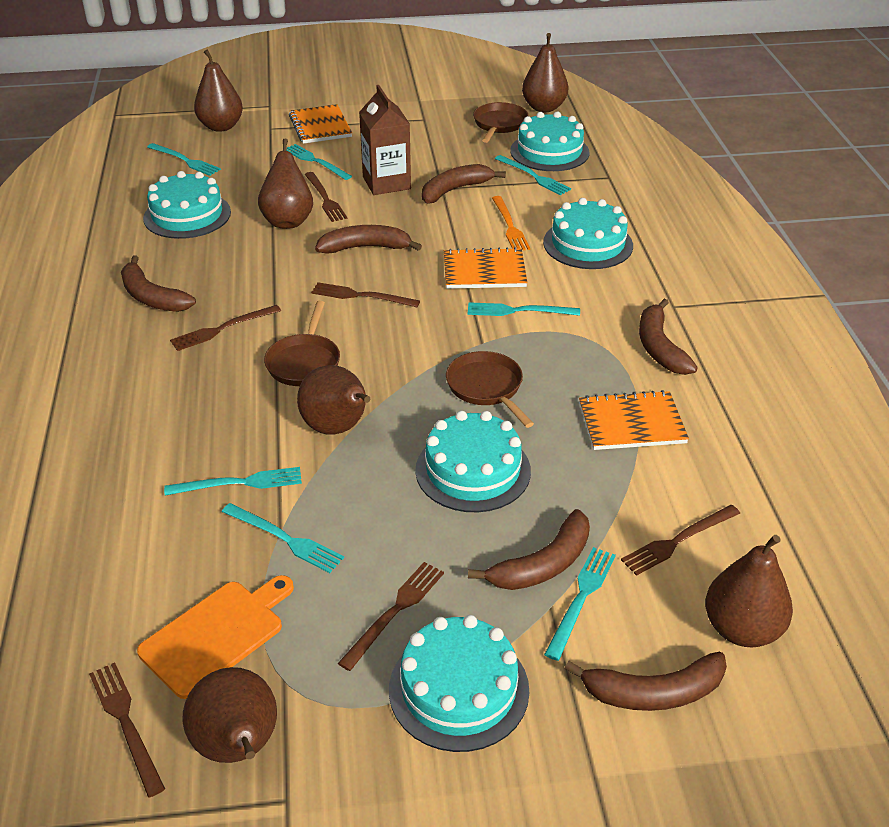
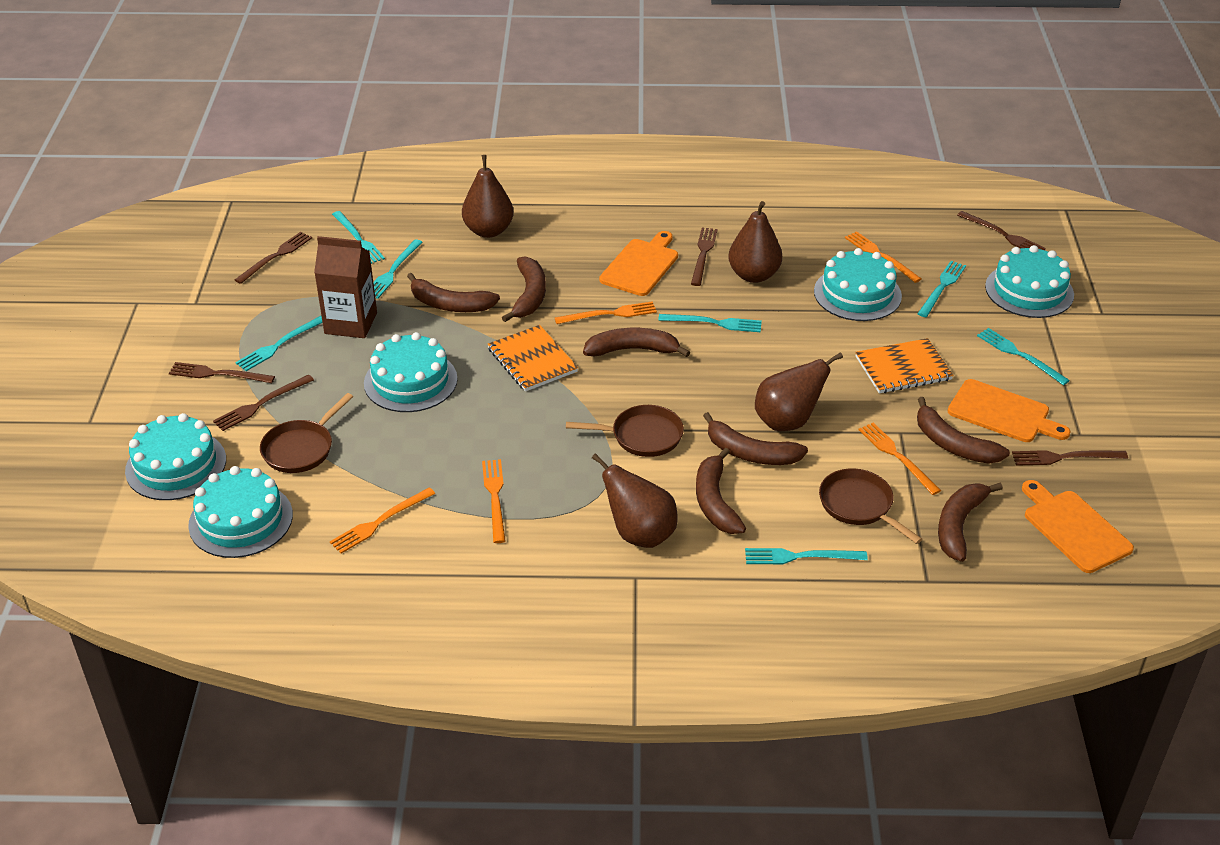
brown banana: 6 -> 7
brown pear: 6 -> 4
orange cutting board: 1 -> 3
orange fork: 1 -> 5
orange notebook: 3 -> 2

